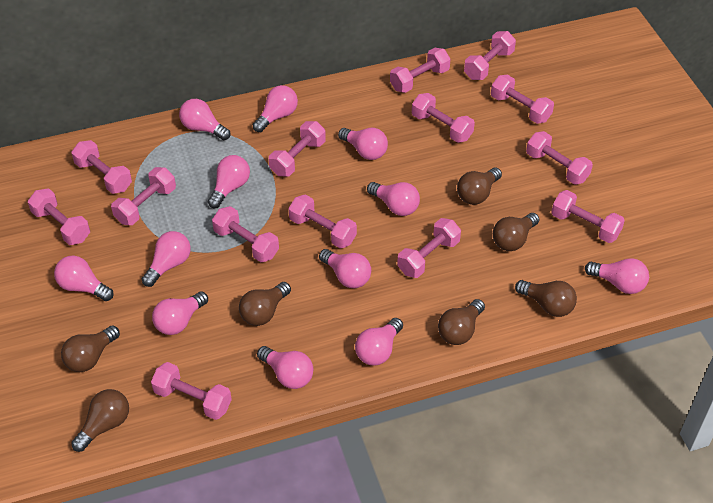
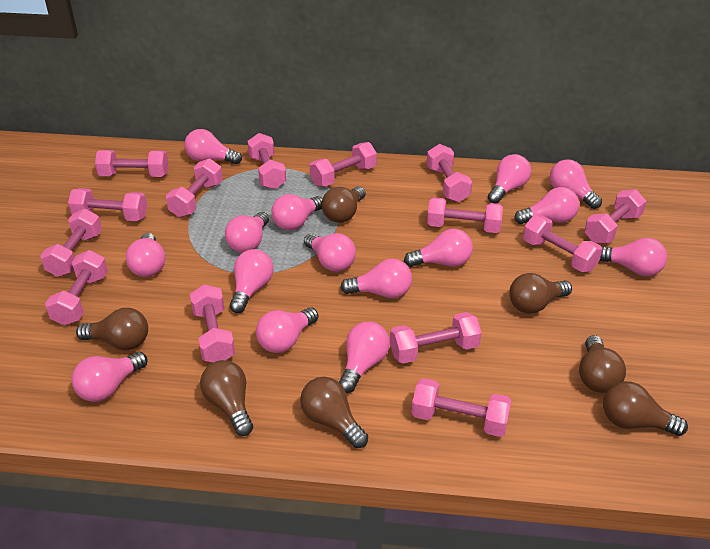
pink light bulb: 12 -> 15

